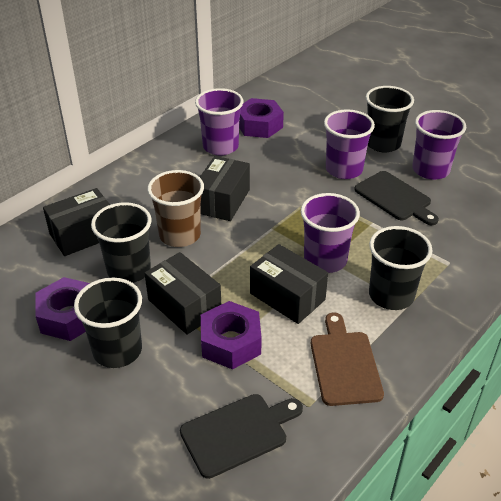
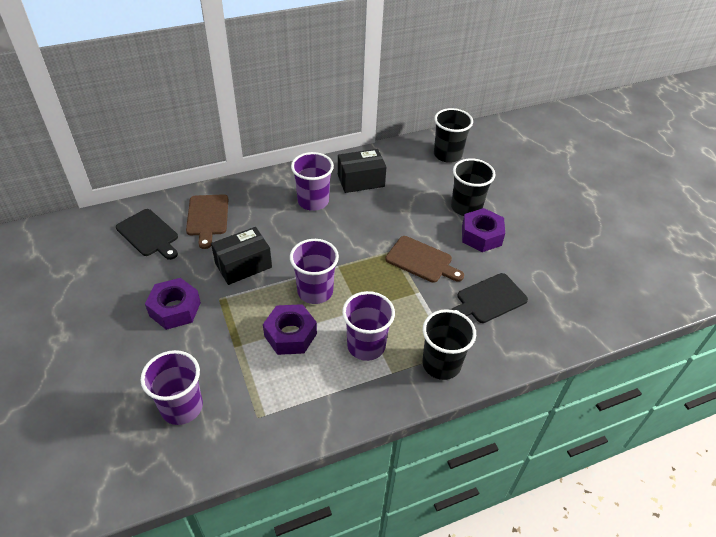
black box: 4 -> 2
black cup: 4 -> 3
brown cup: 1 -> 0
brown cutting board: 1 -> 2

